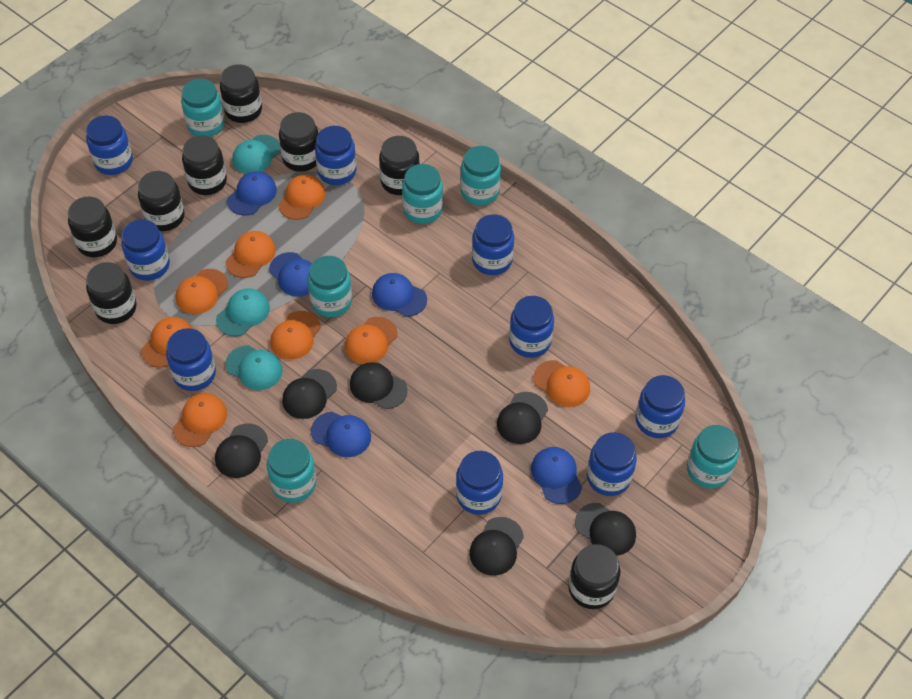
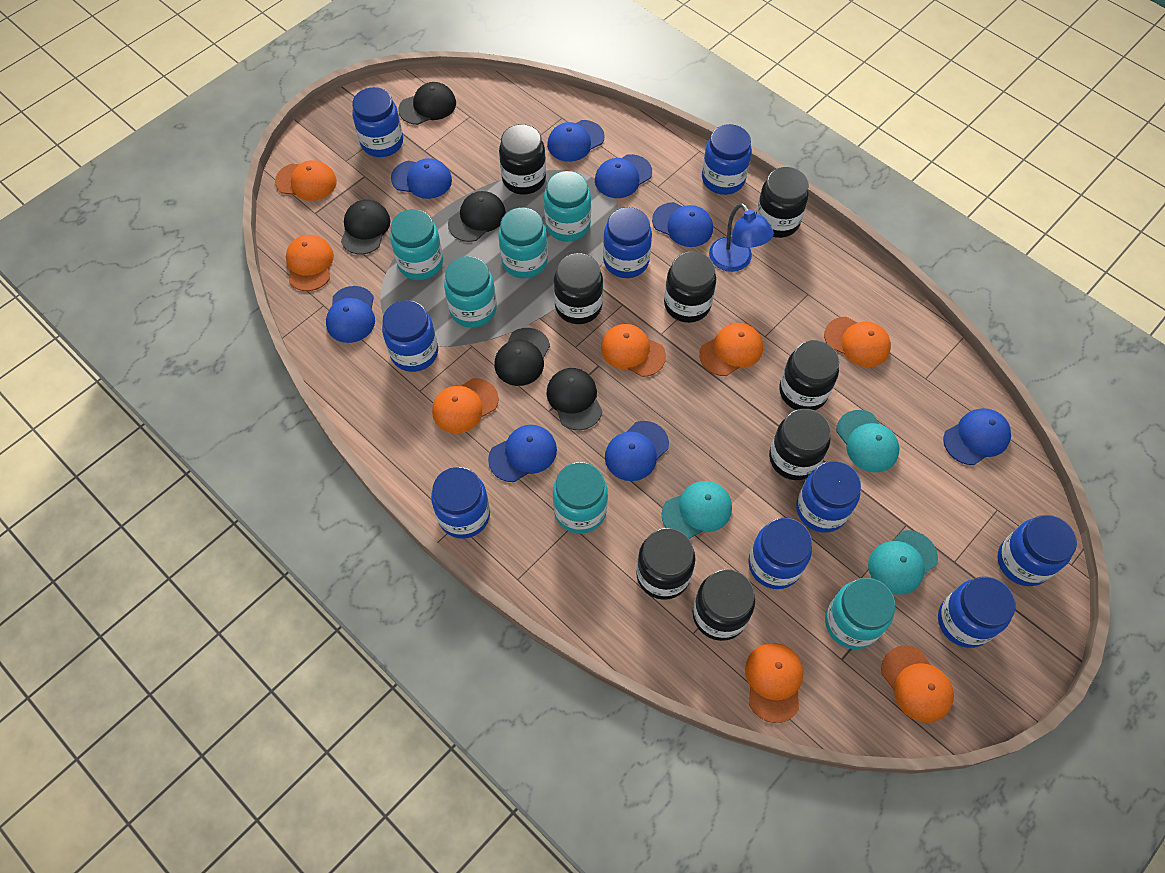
black cap: 6 -> 5
blue cap: 5 -> 8
blue lamp: 0 -> 1

